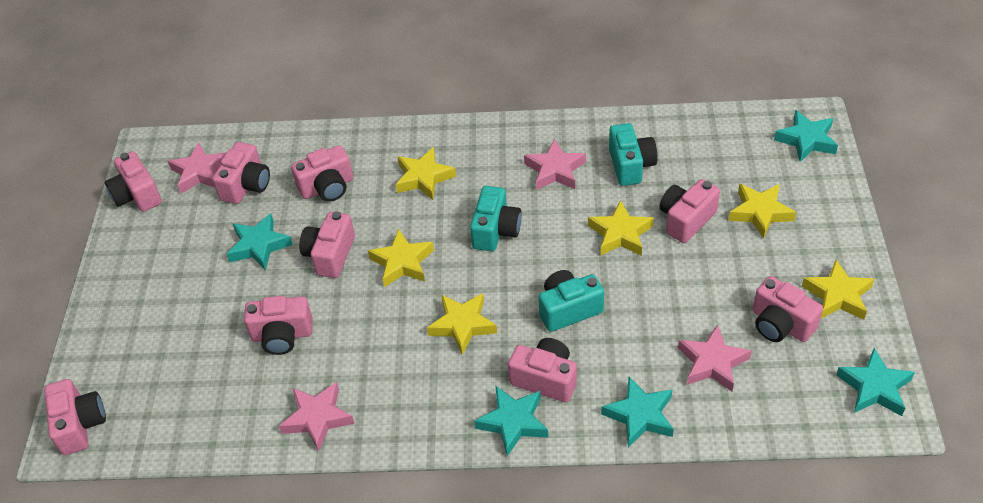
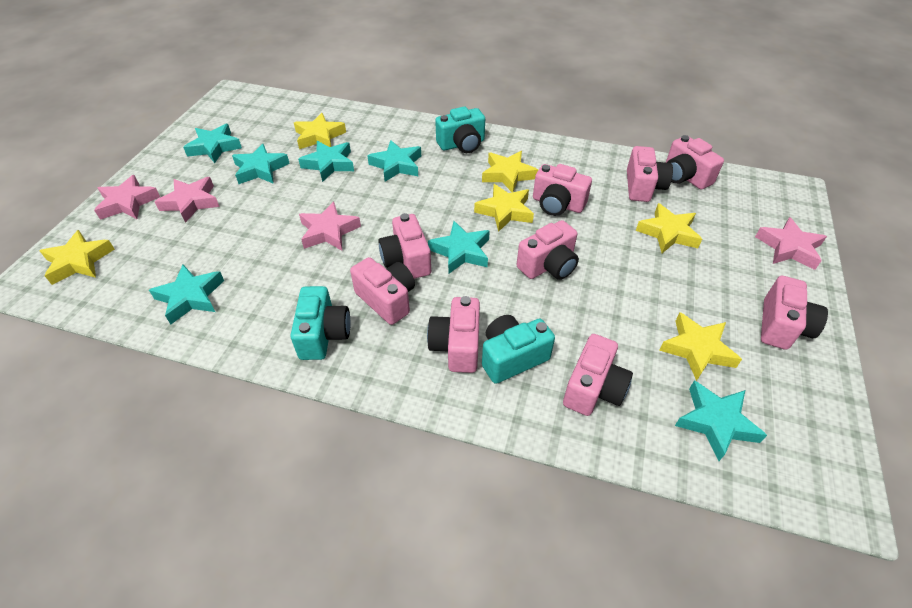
turquoise star: 5 -> 7

